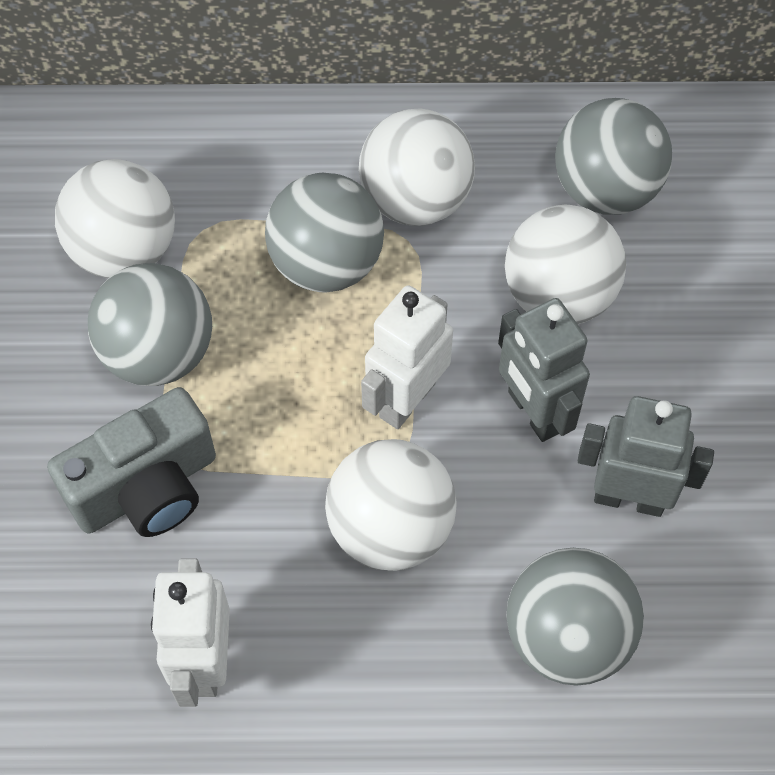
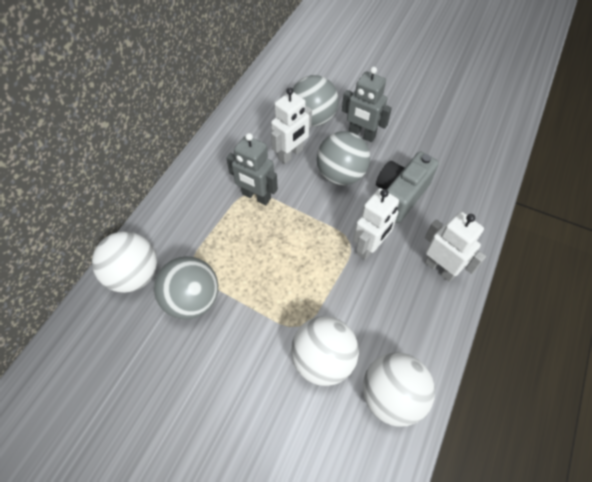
grey ball: 4 -> 3
white ball: 4 -> 3
white robot: 2 -> 3

